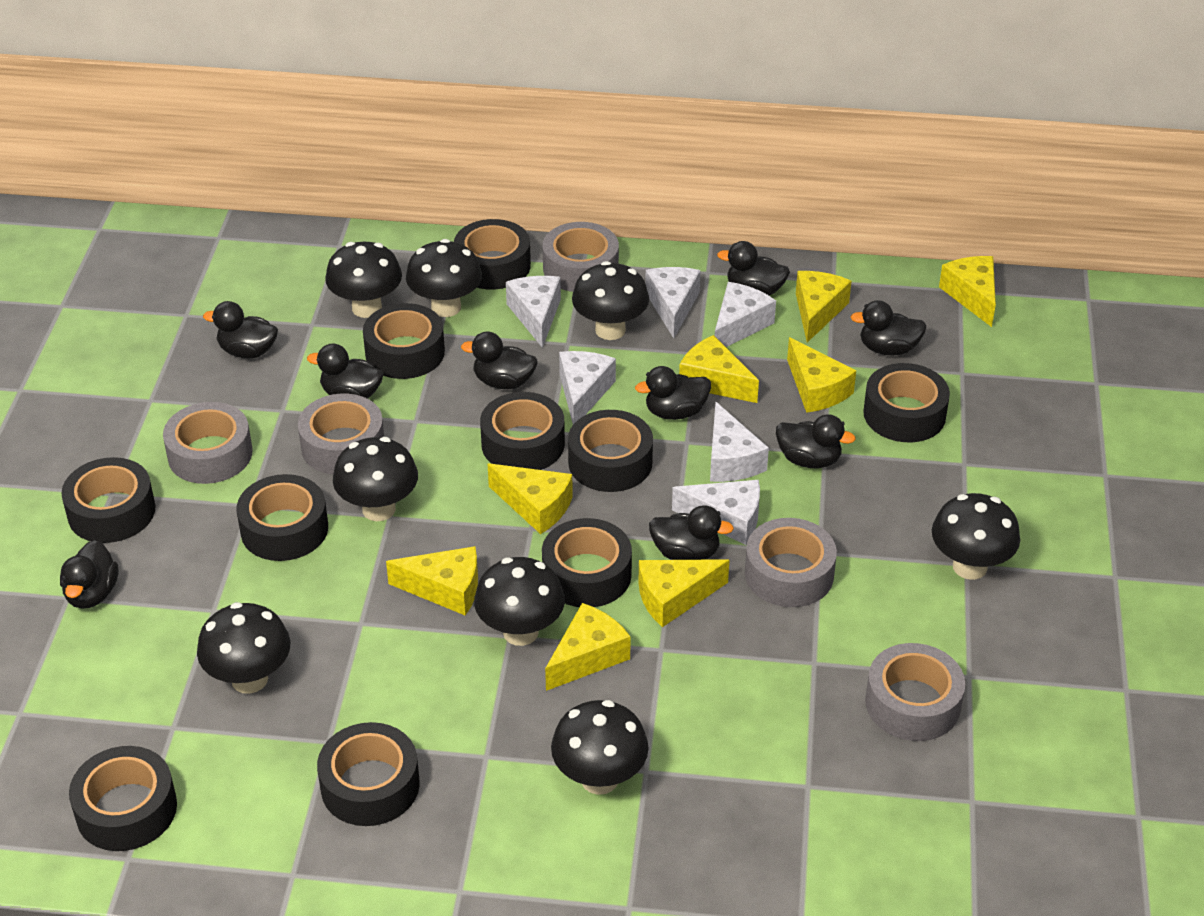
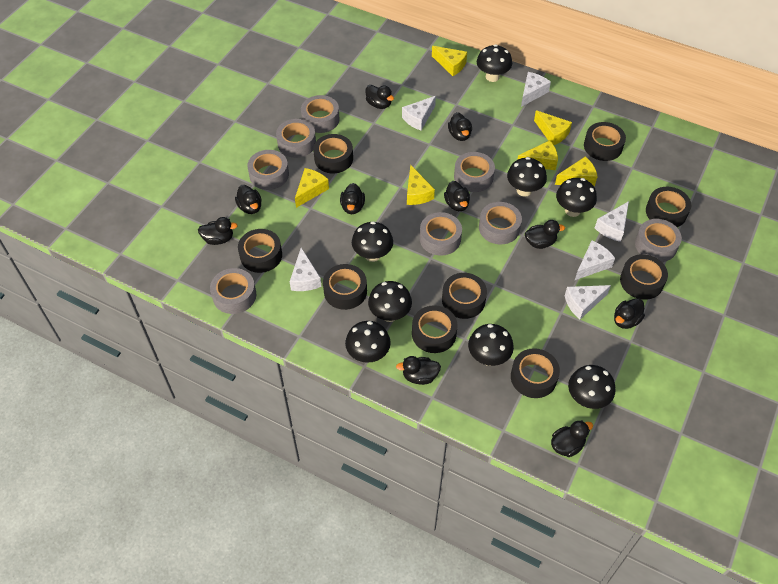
black duck: 9 -> 10
black tape: 10 -> 9
grey tape: 5 -> 8
yellow cheese: 8 -> 6

